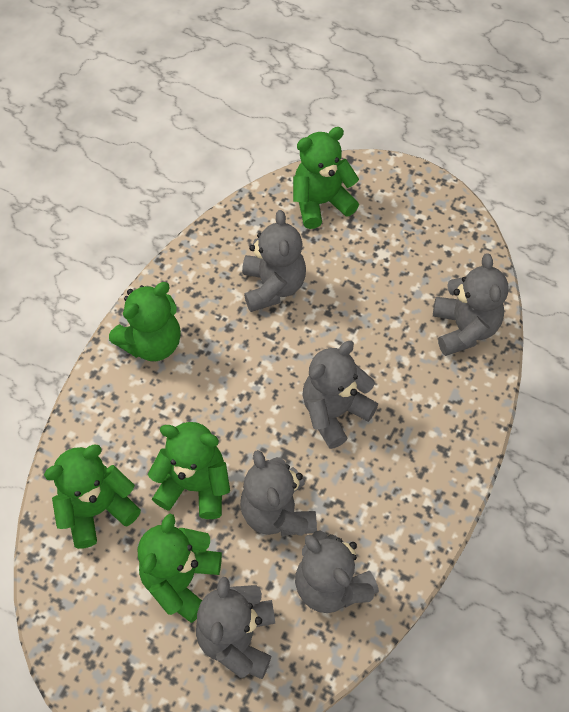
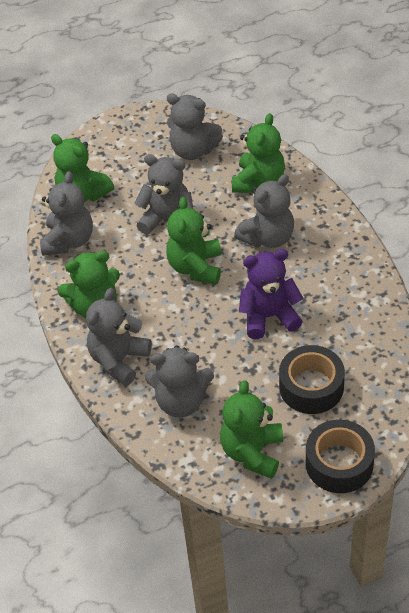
black tape: 0 -> 2
purple teddy bear: 0 -> 1

